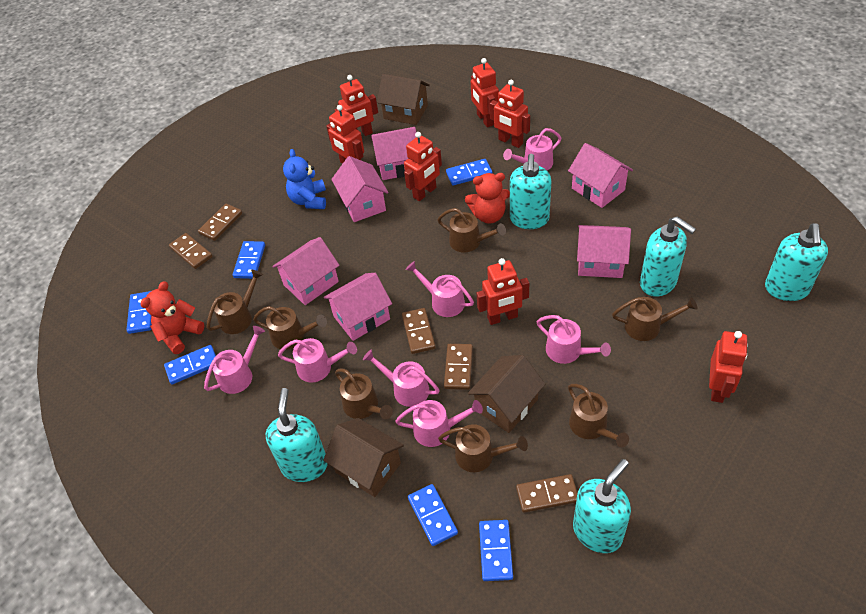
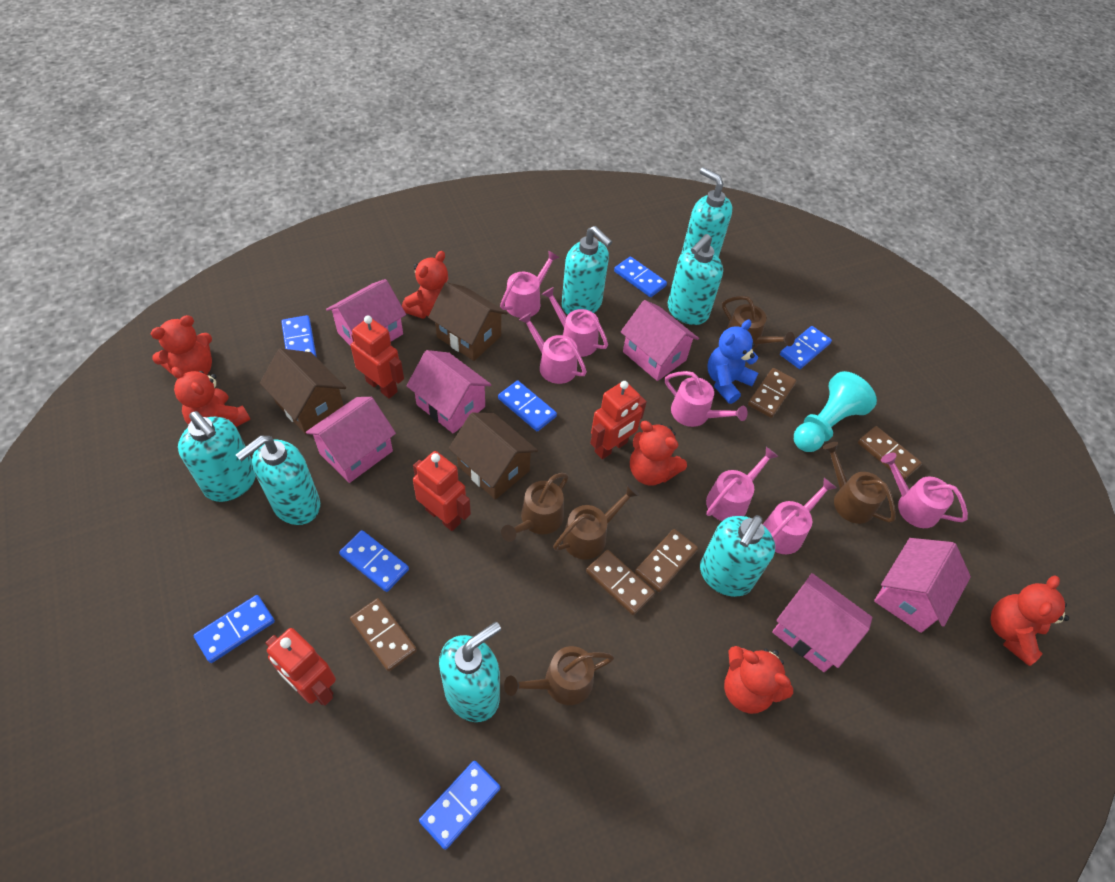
blue domino: 6 -> 7
brown watering can: 7 -> 5
red robot: 7 -> 4
red teddy bear: 2 -> 6
turquoise pawn: 0 -> 1
turquoise soap dispenser: 5 -> 7

